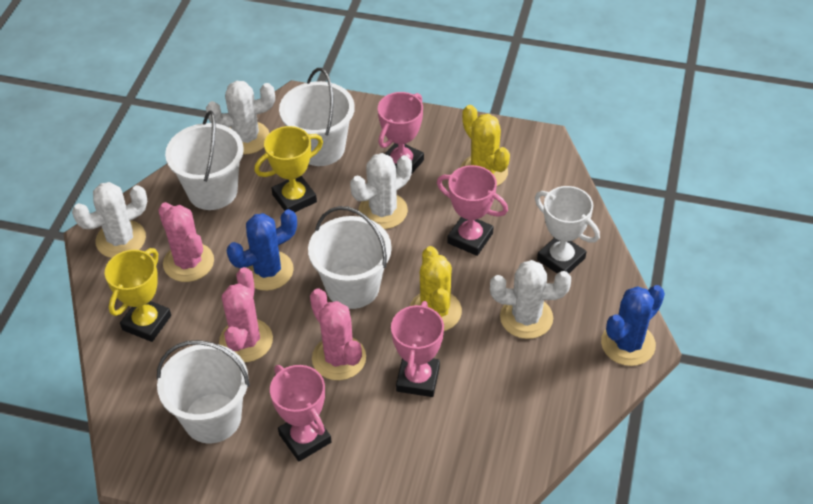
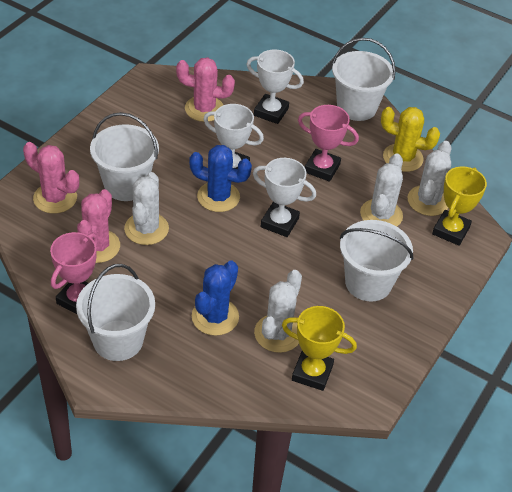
pink trophy: 4 -> 2
white trophy: 1 -> 3
yellow cactus: 2 -> 1

